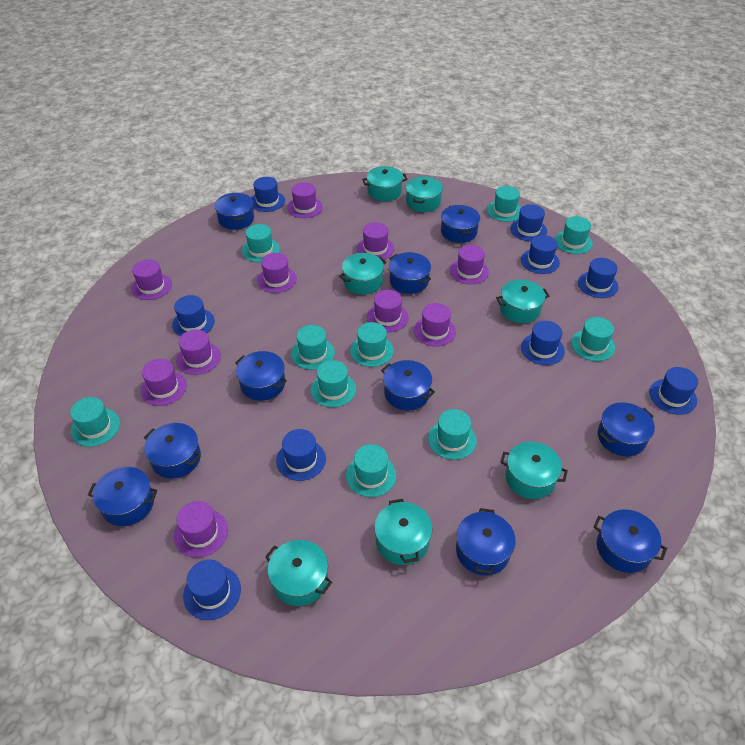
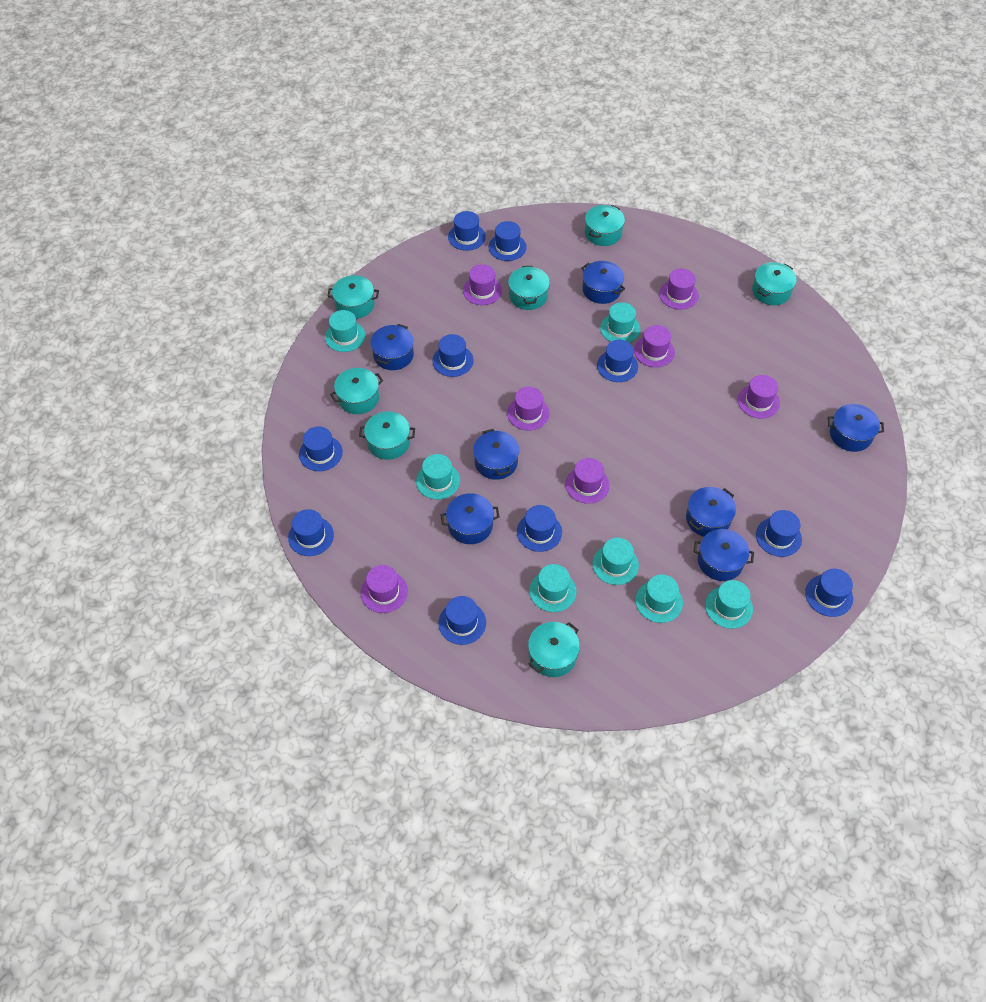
blue hat: 9 -> 10
blue pot: 10 -> 7
purple hat: 10 -> 7
turquoise hat: 10 -> 7

